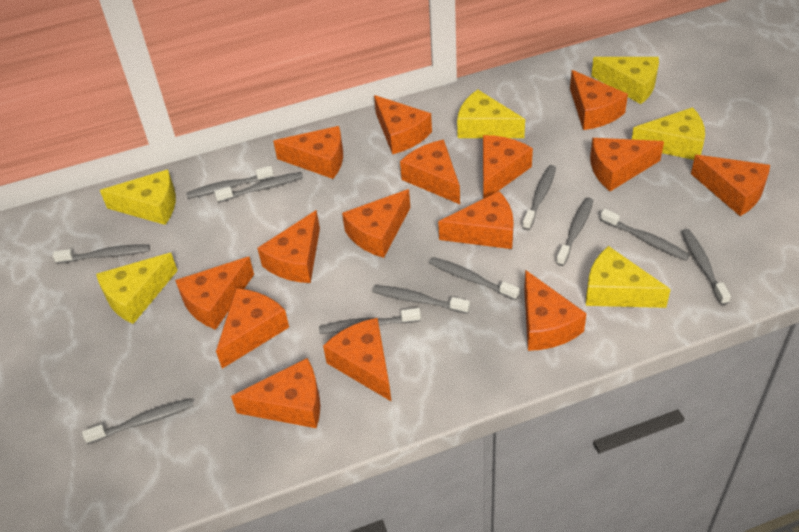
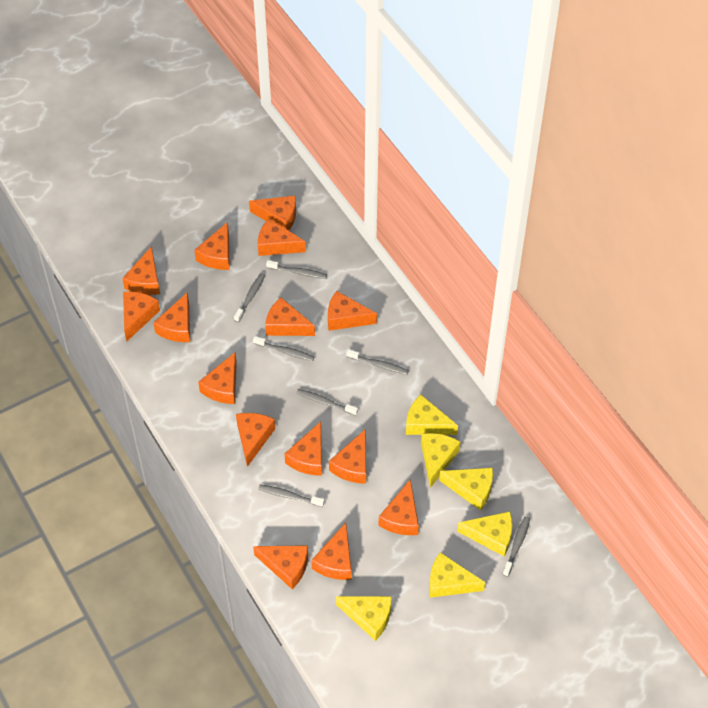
grey toothbrush: 11 -> 7

